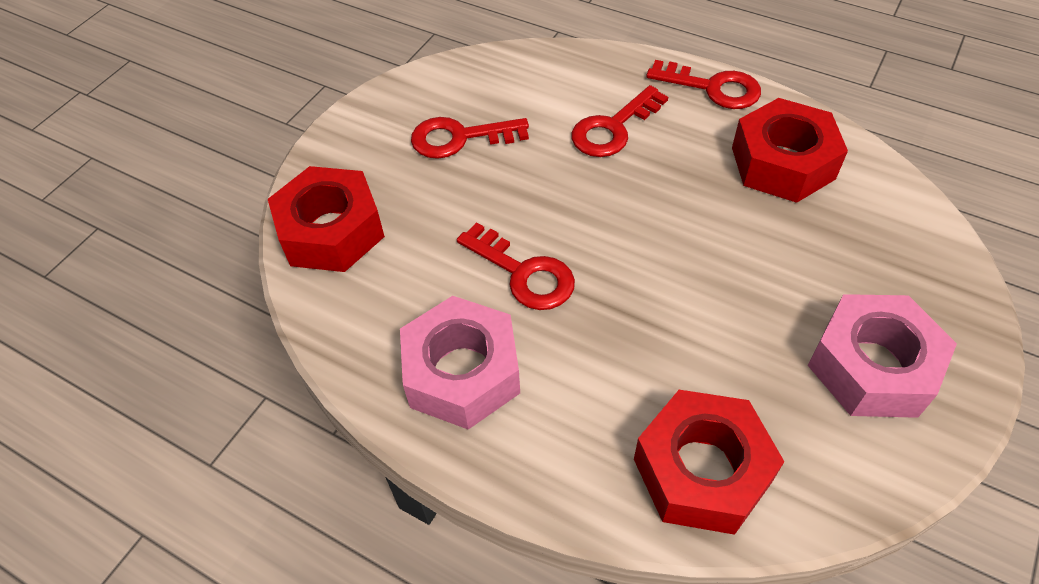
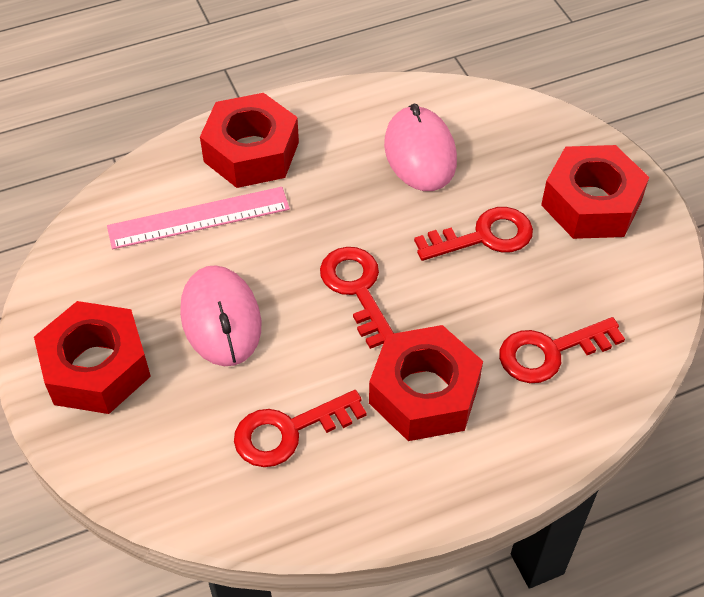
pink mouse: 0 -> 2
pink nut: 2 -> 0
pink ruler: 0 -> 1
red nut: 3 -> 4

